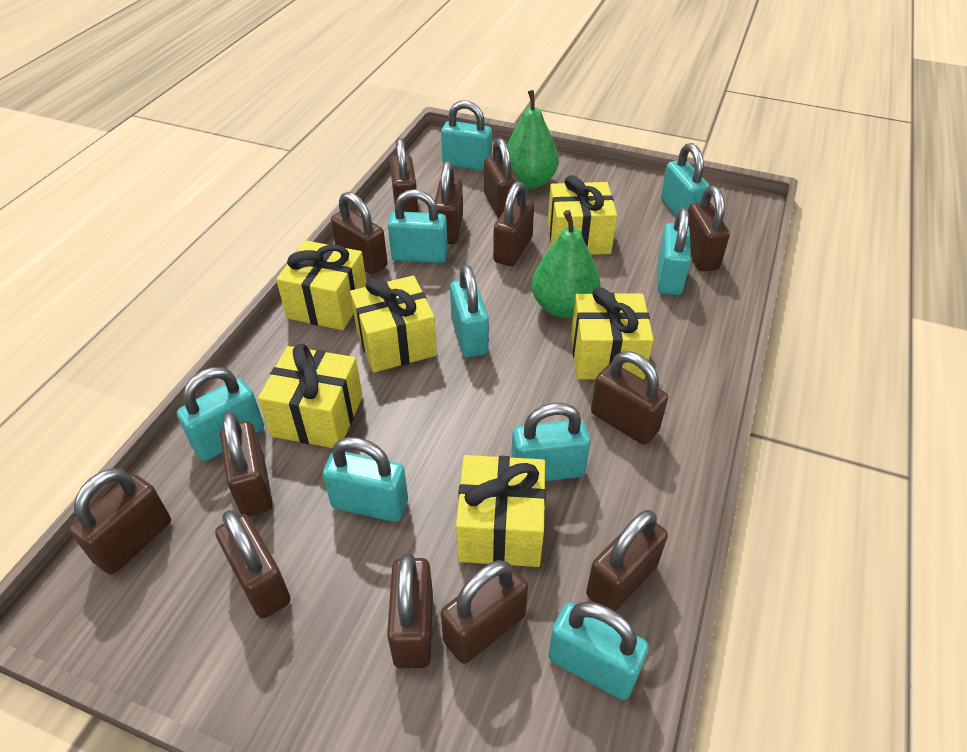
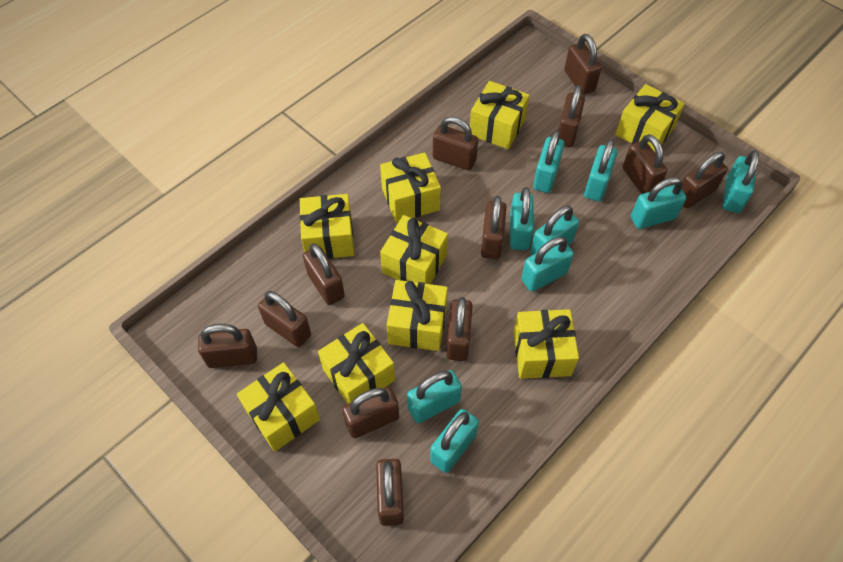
brown padlock: 13 -> 12
green pear: 2 -> 0
yellow gift: 6 -> 9

